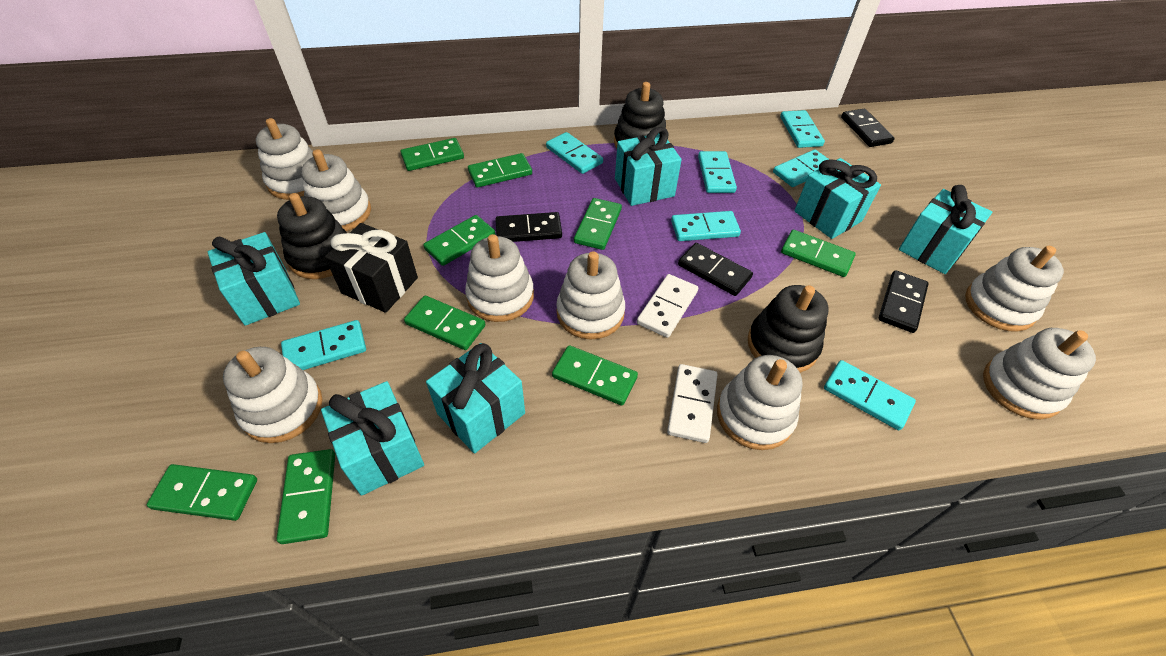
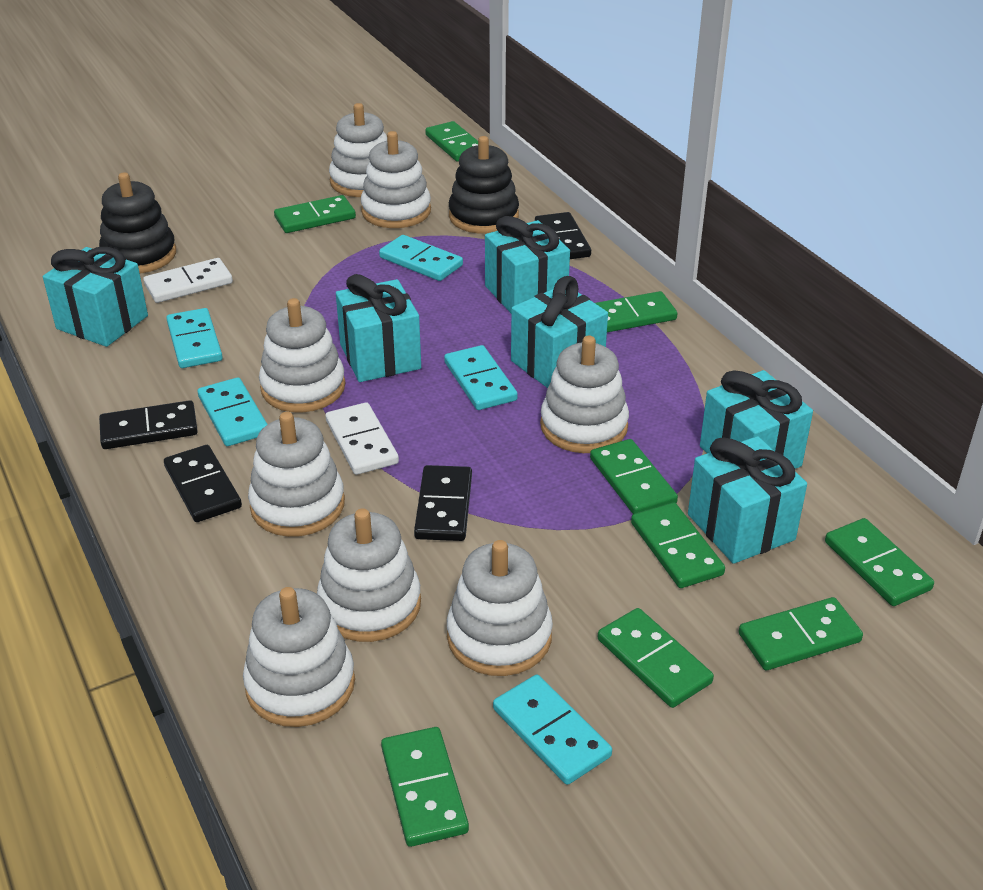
black gift: 1 -> 0
black stacking toy: 3 -> 2
turquoise domino: 7 -> 5

